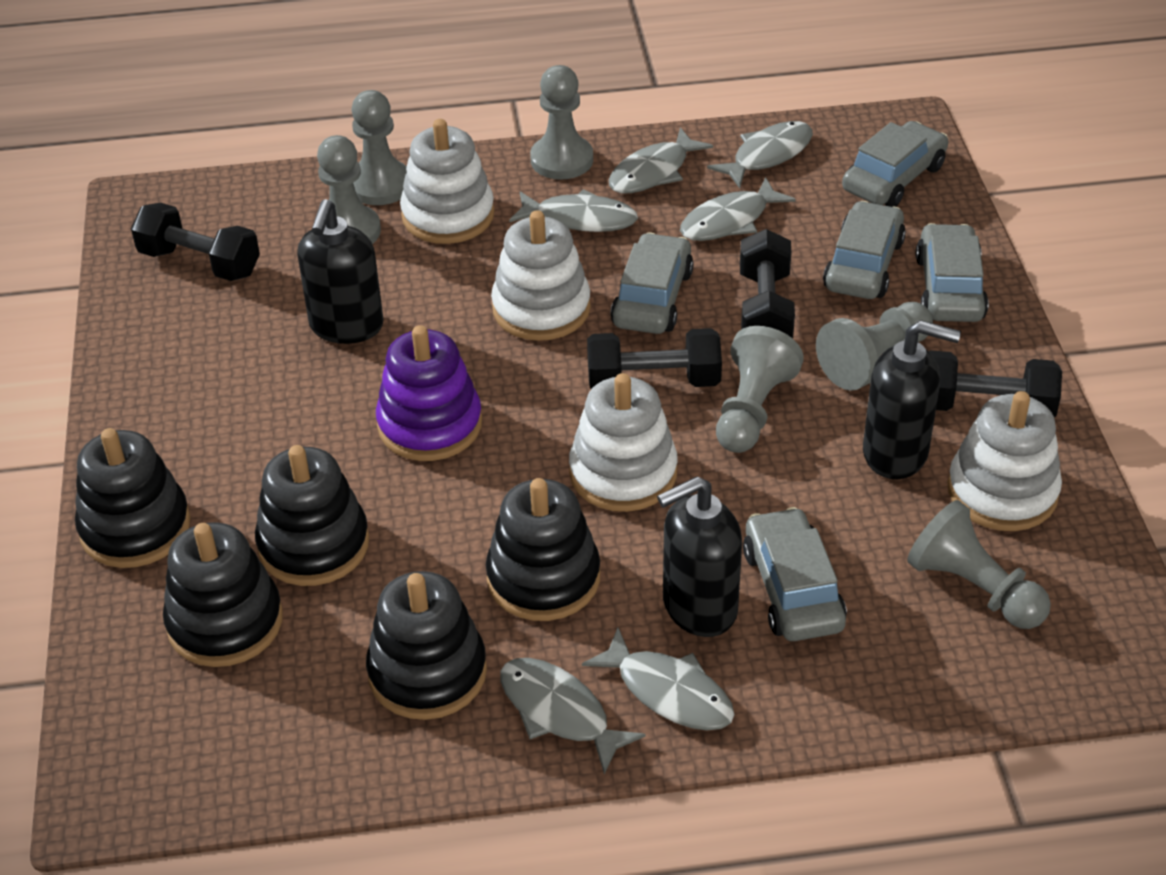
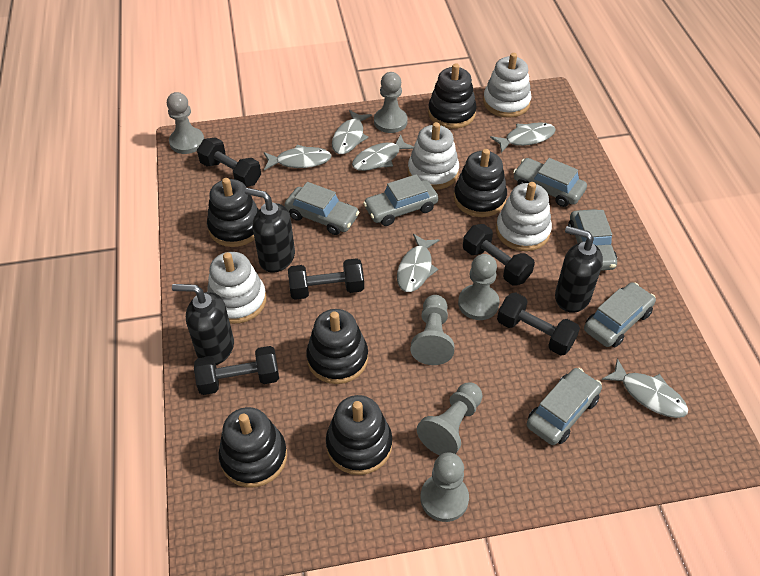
black dumbbell: 4 -> 5
black stacking toy: 5 -> 6
grey car: 5 -> 6
purple stacking toy: 1 -> 0

